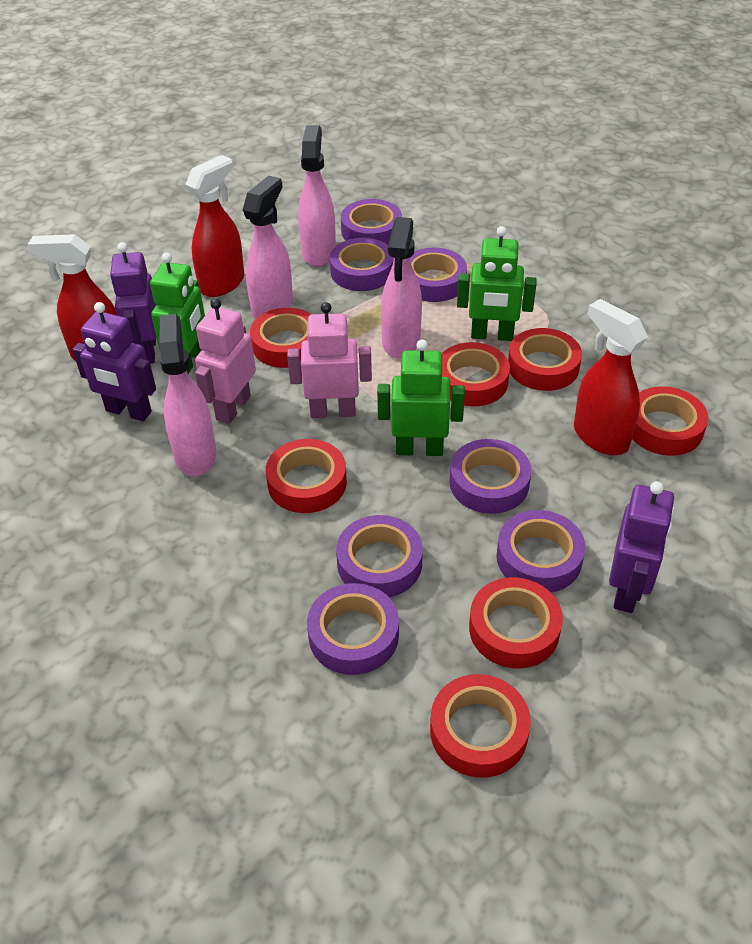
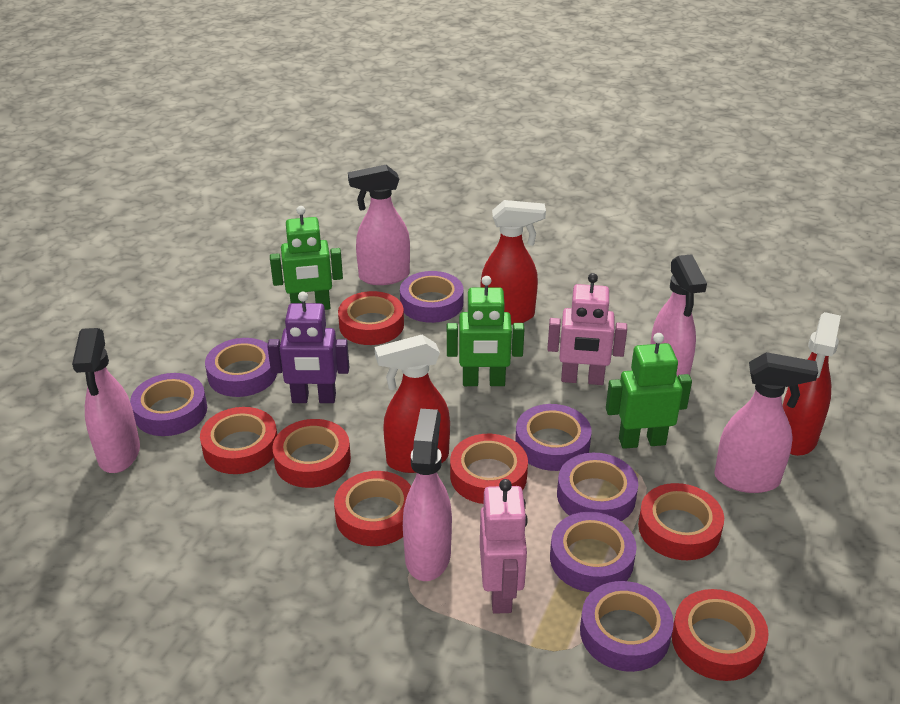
pink spray bottle: 4 -> 5
purple robot: 3 -> 1

